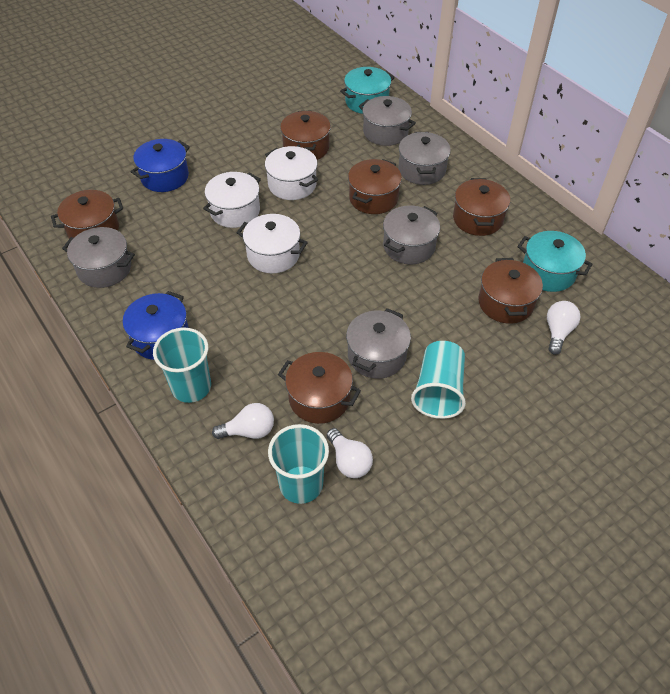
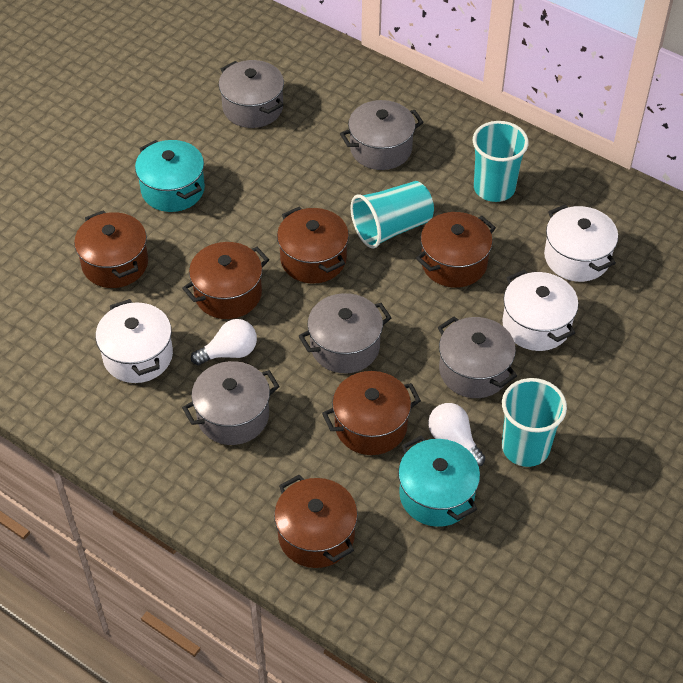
blue pot: 2 -> 0
white light bulb: 3 -> 2

